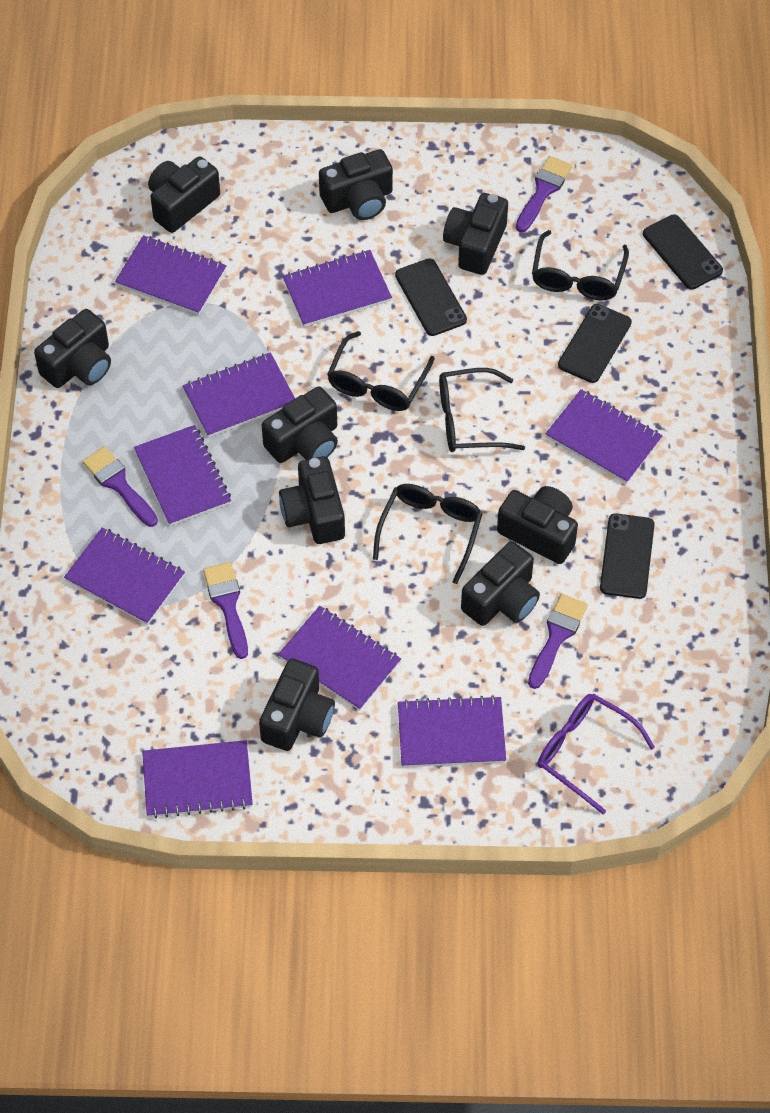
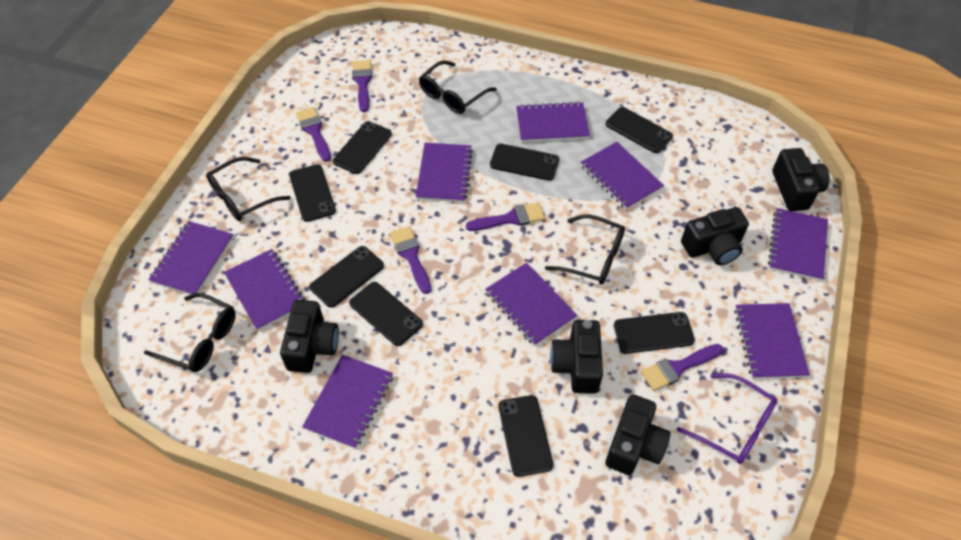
black camera: 9 -> 5
black phone: 4 -> 8
purple brush: 4 -> 5

